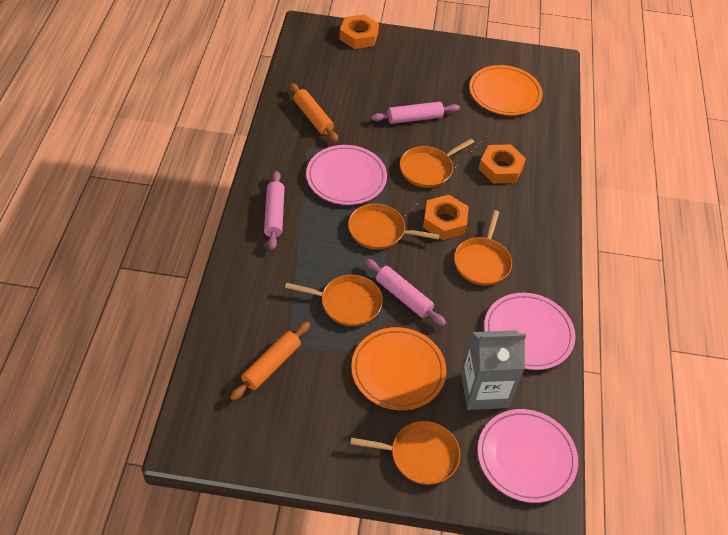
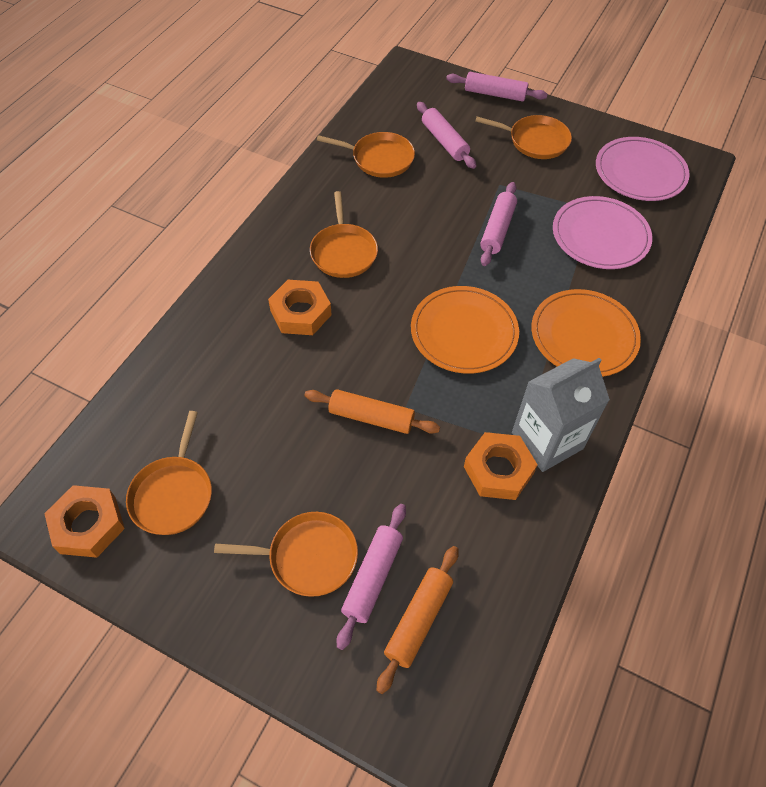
pink plate: 3 -> 2
pink rolling pin: 3 -> 4

